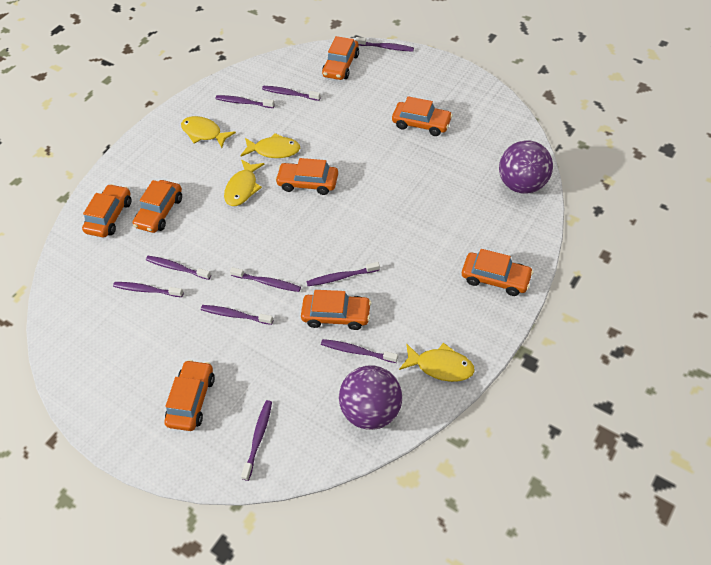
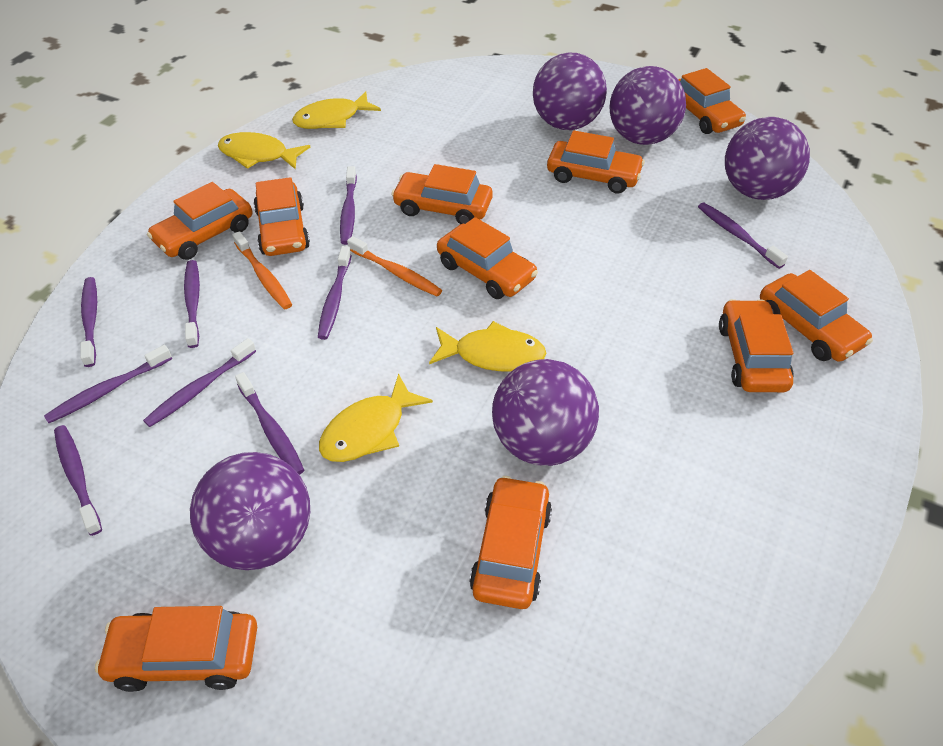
orange car: 8 -> 10
orange toothbrush: 0 -> 2
purple ball: 2 -> 5
purple toothbrush: 10 -> 9

